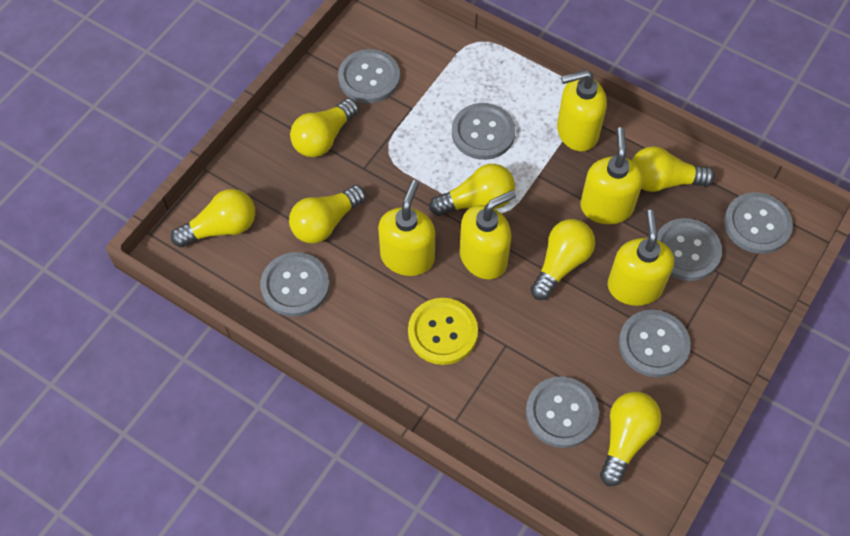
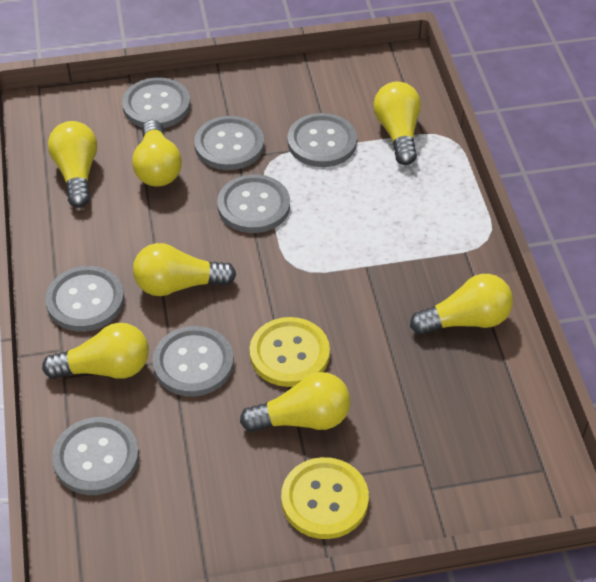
yellow button: 1 -> 2
yellow soap dispenser: 5 -> 0

